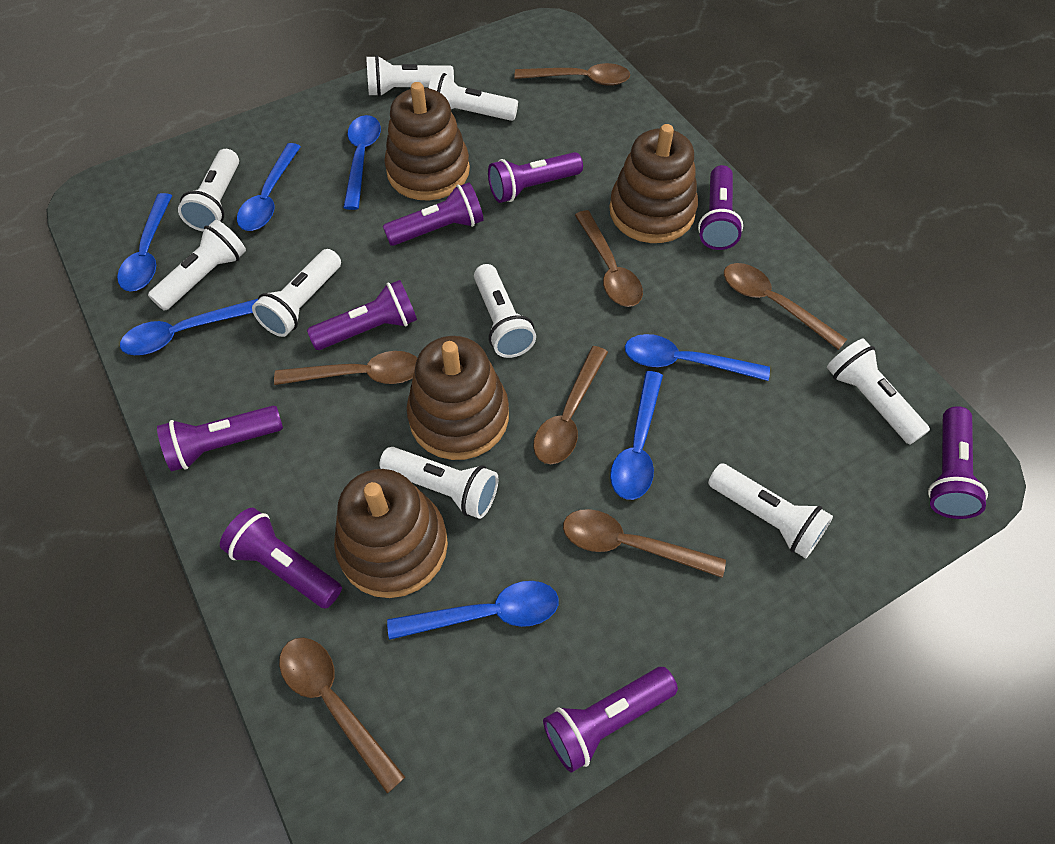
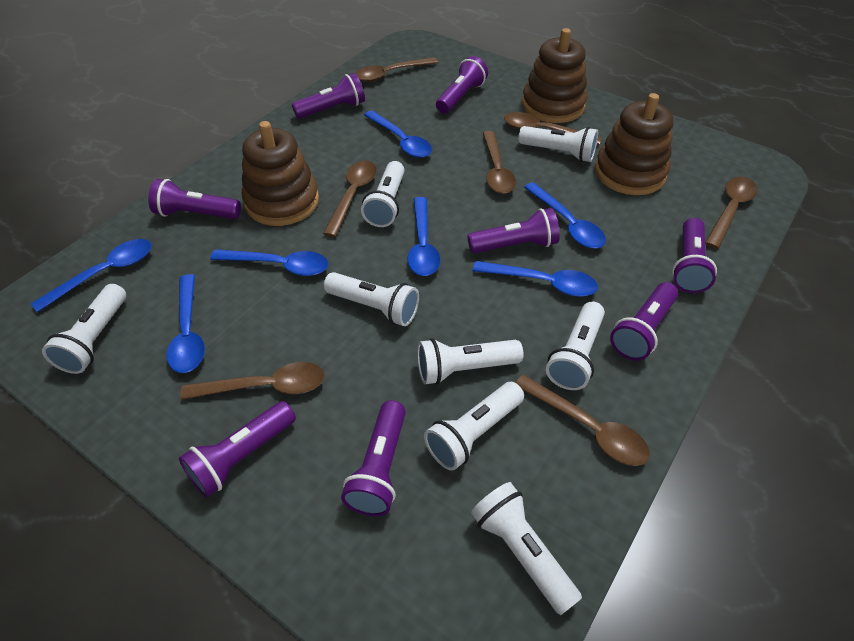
brown stacking toy: 4 -> 3
white flashlight: 9 -> 8

